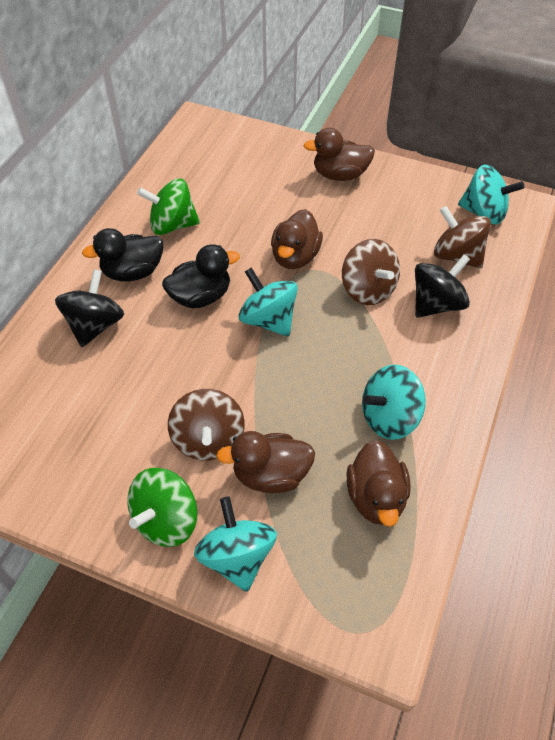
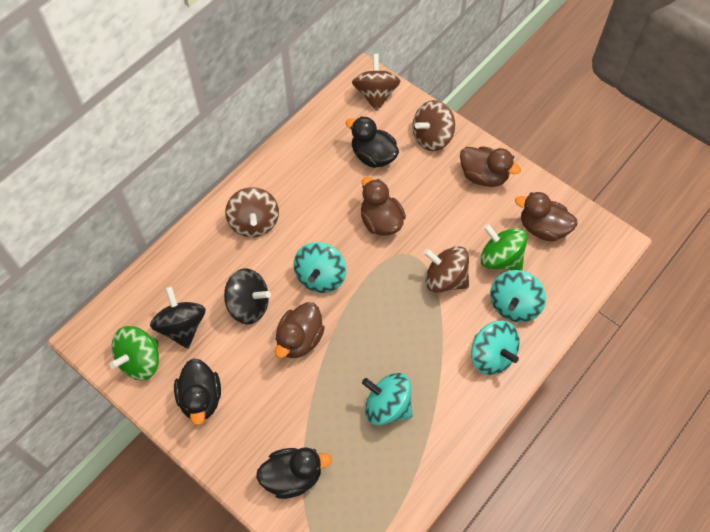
black duck: 2 -> 3
brown spinning top: 3 -> 4

